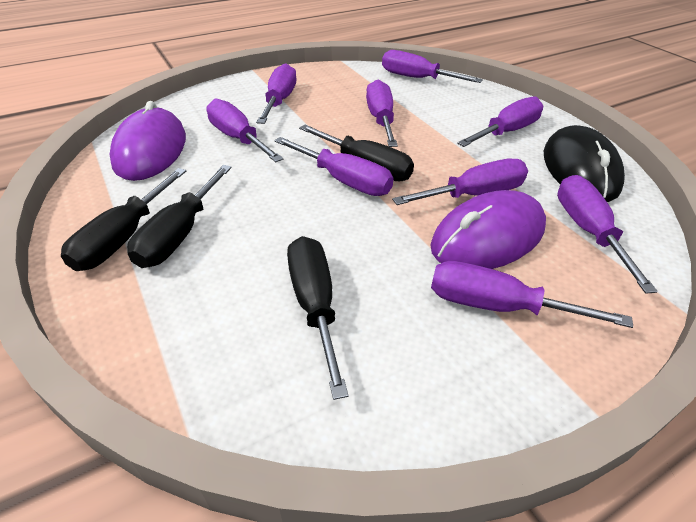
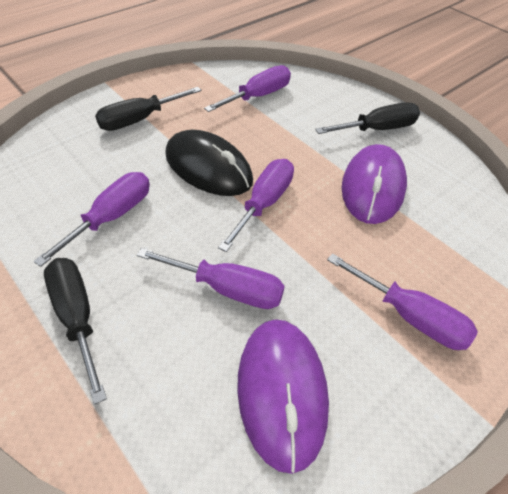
black screwdriver: 4 -> 3
purple screwdriver: 9 -> 5

